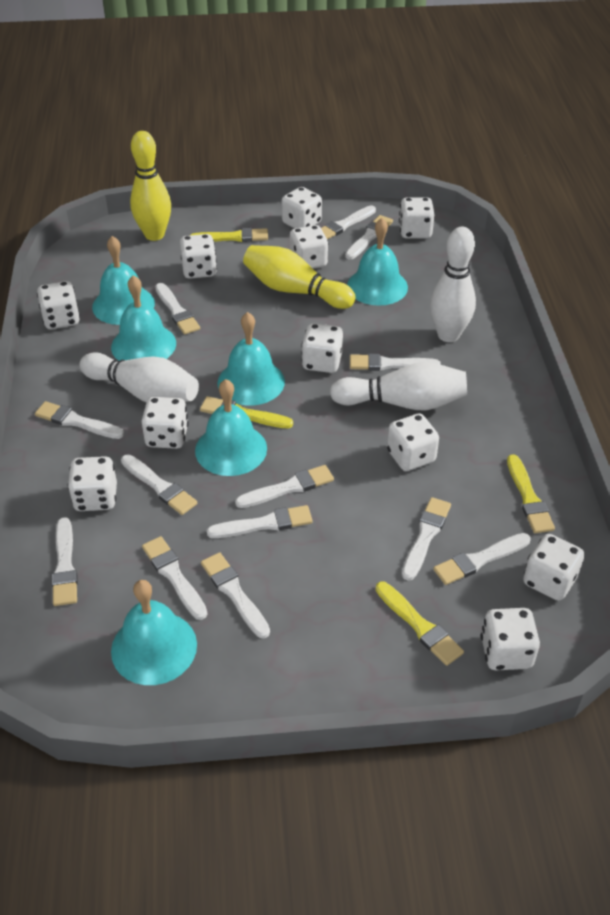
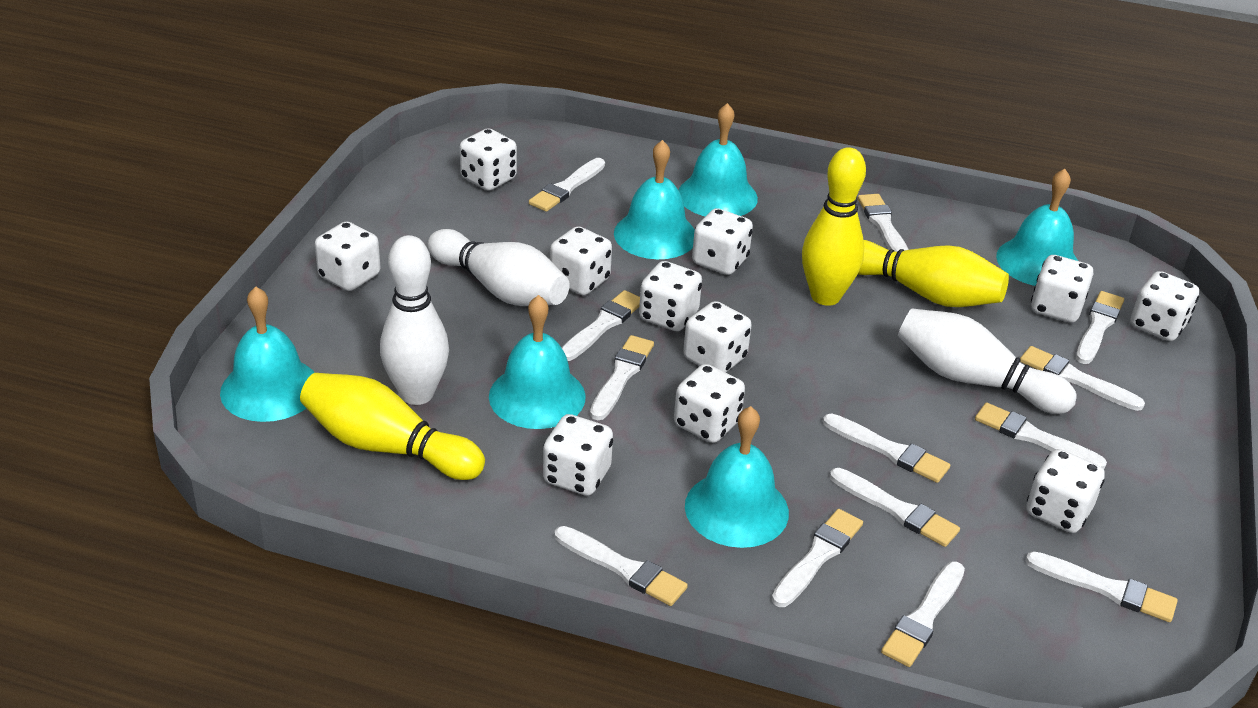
yellow bowling pin: 2 -> 3
yellow brush: 4 -> 0

